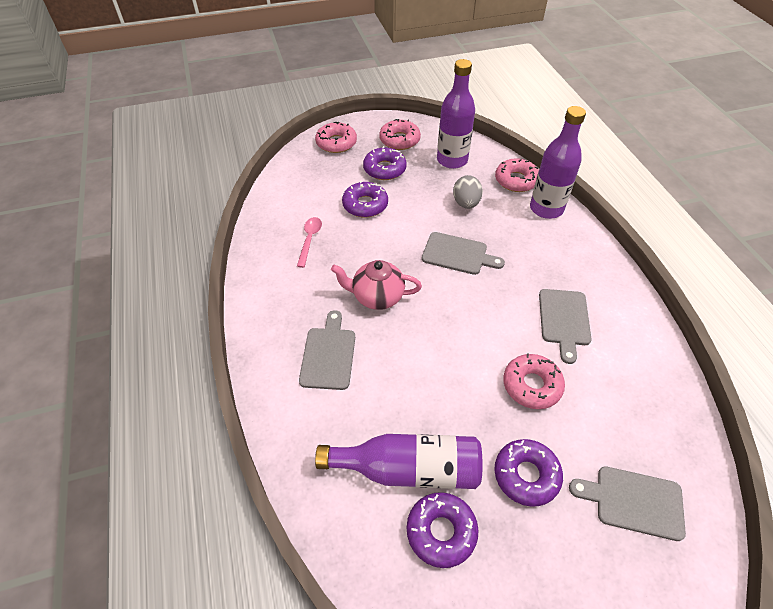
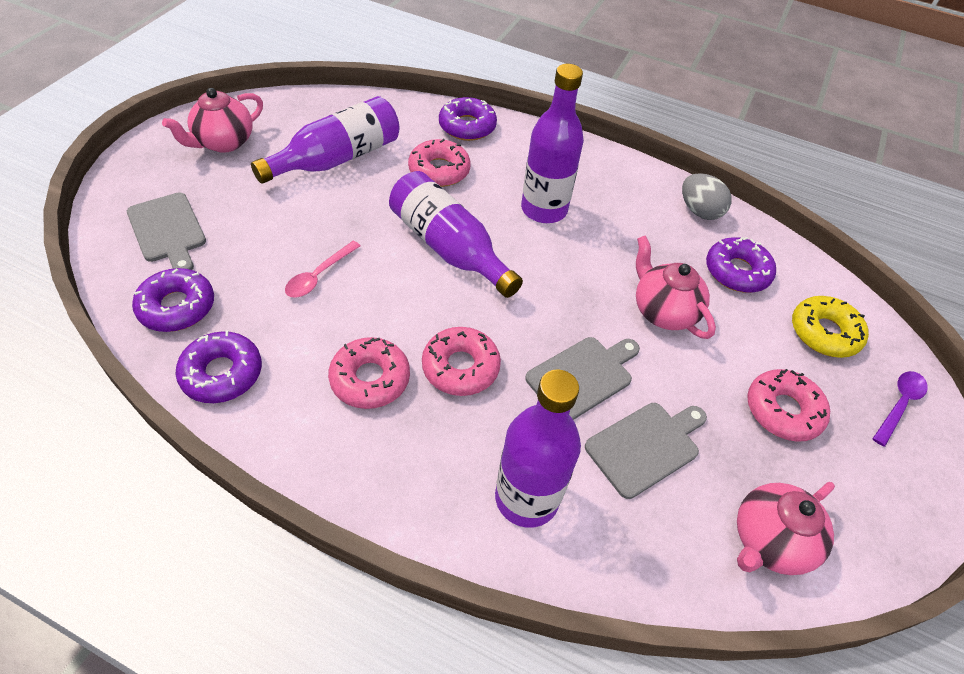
grey cutting board: 4 -> 3
pink teapot: 1 -> 3
purple bottle: 3 -> 4
purple spoon: 0 -> 1
yellow donut: 0 -> 1

